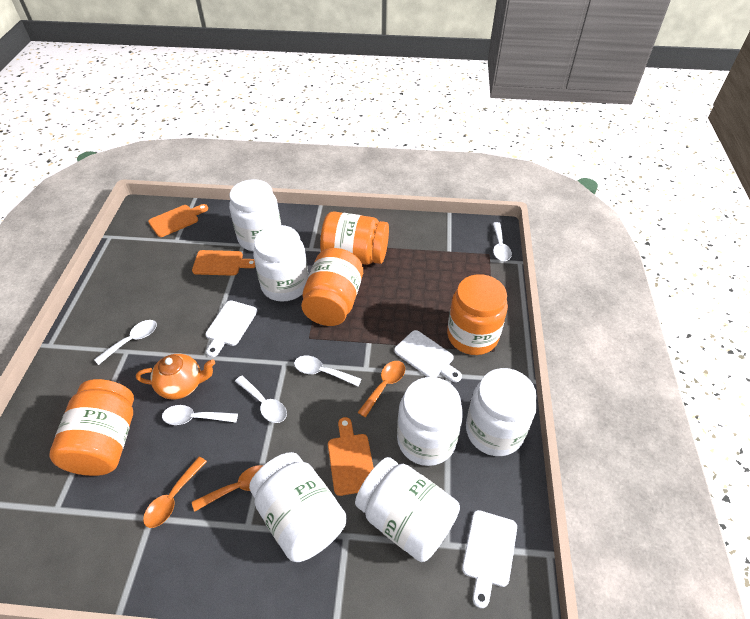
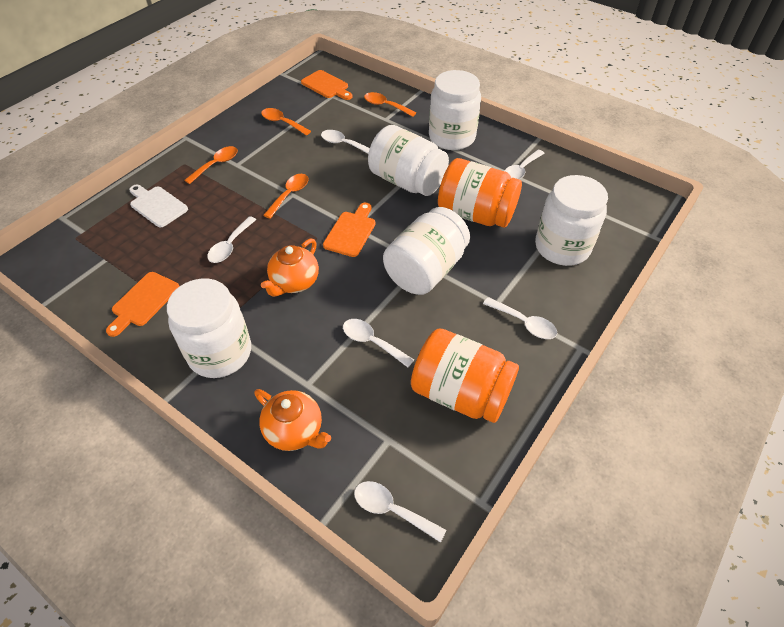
orange jar: 4 -> 2
orange spoon: 3 -> 4
orange teapot: 1 -> 2
white cutting board: 3 -> 1
white jar: 6 -> 5
white spoon: 5 -> 6

